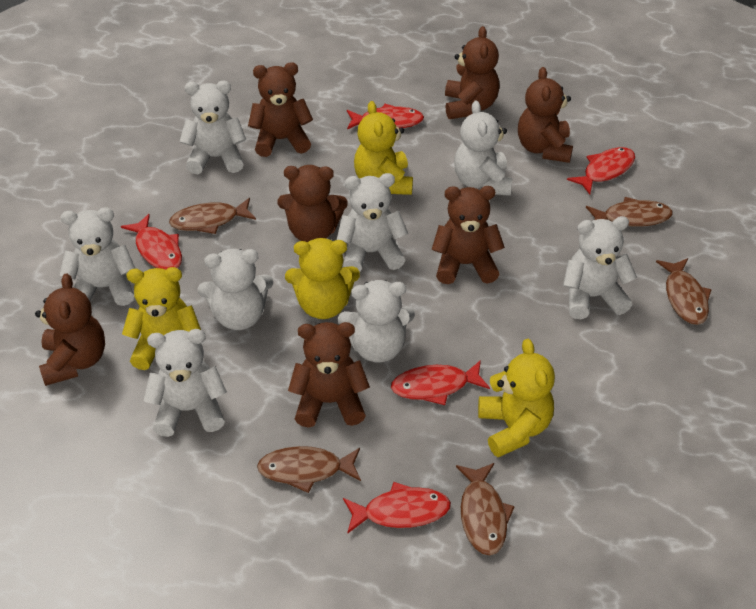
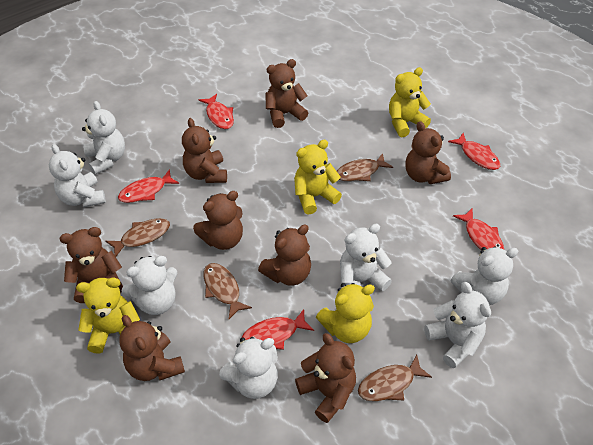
brown fish: 5 -> 4
brown teddy bear: 7 -> 8
white teddy bear: 8 -> 7

